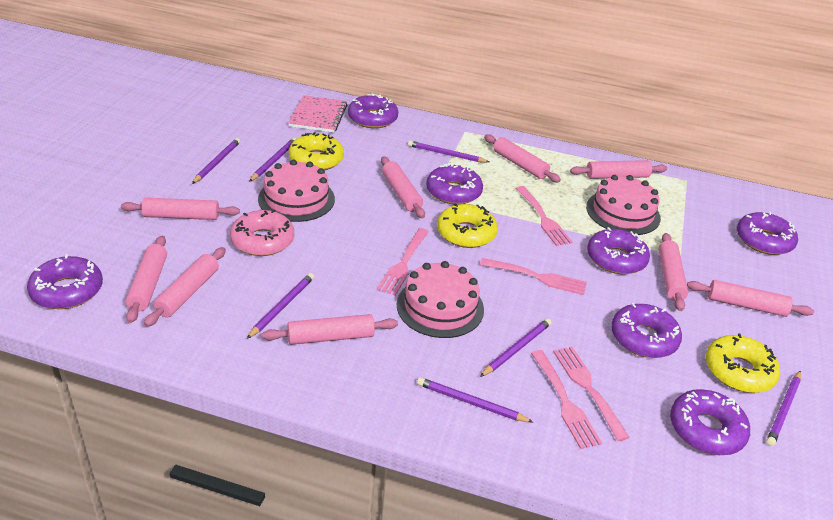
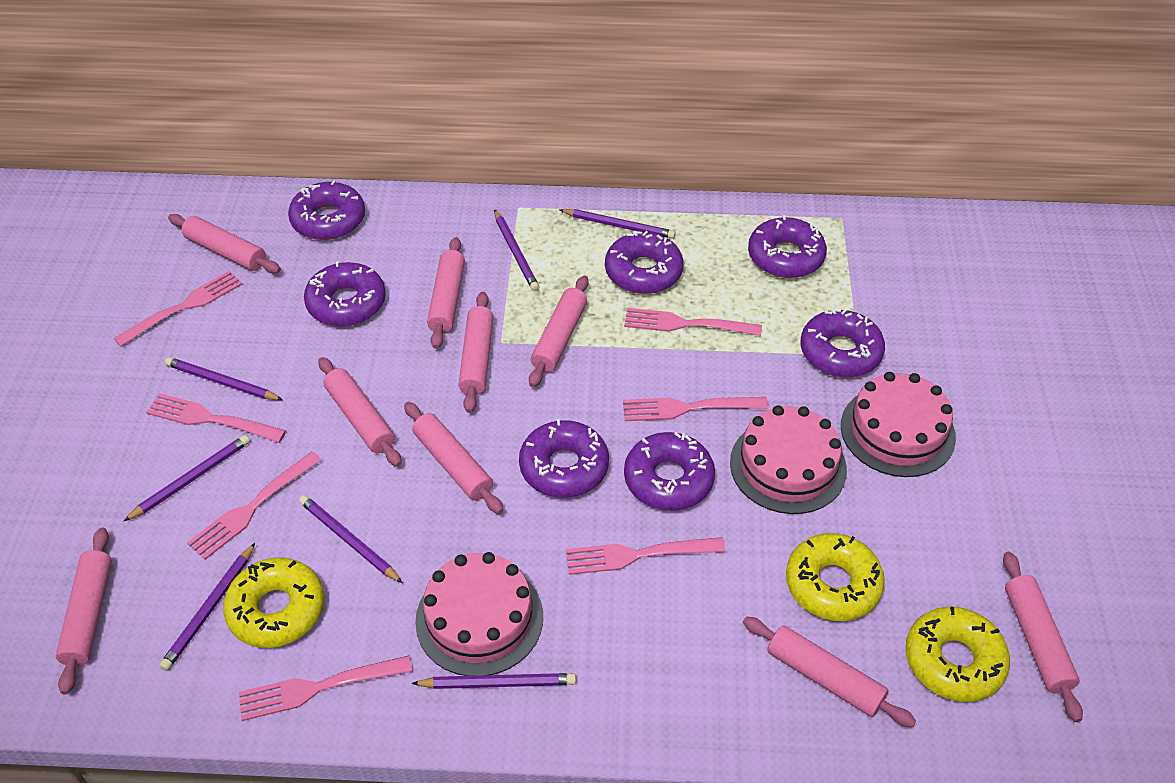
pink donut: 1 -> 0
pink fork: 5 -> 7
pink notebook: 1 -> 0

